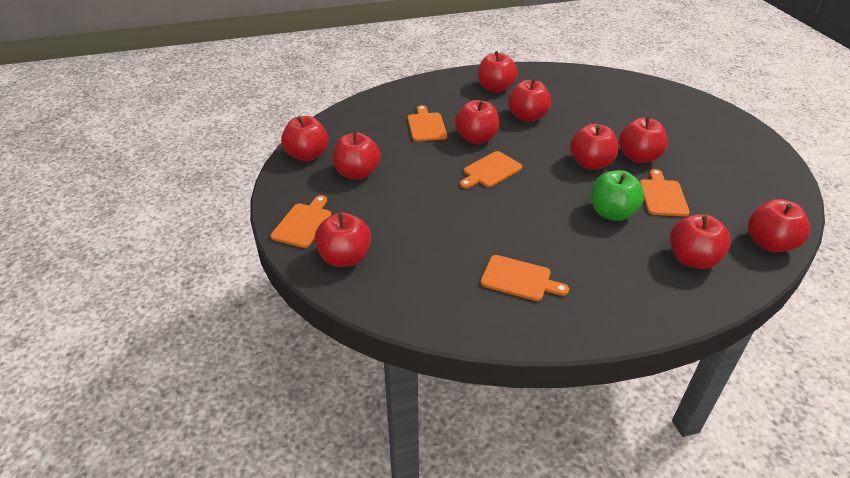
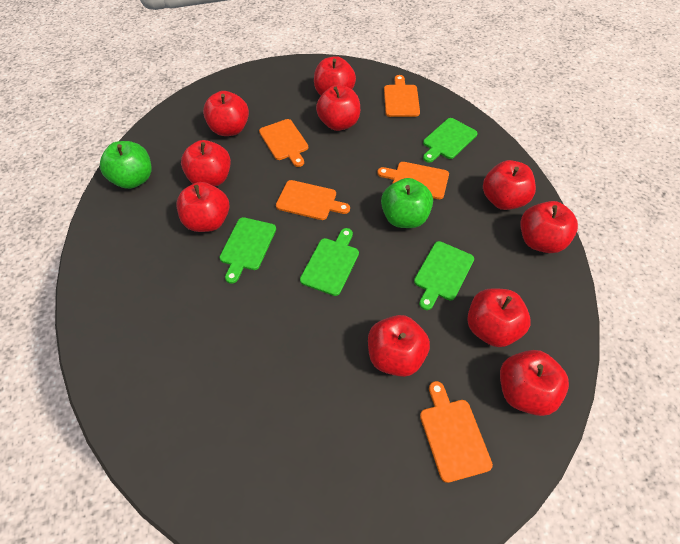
green apple: 1 -> 2
green cutting board: 0 -> 4

